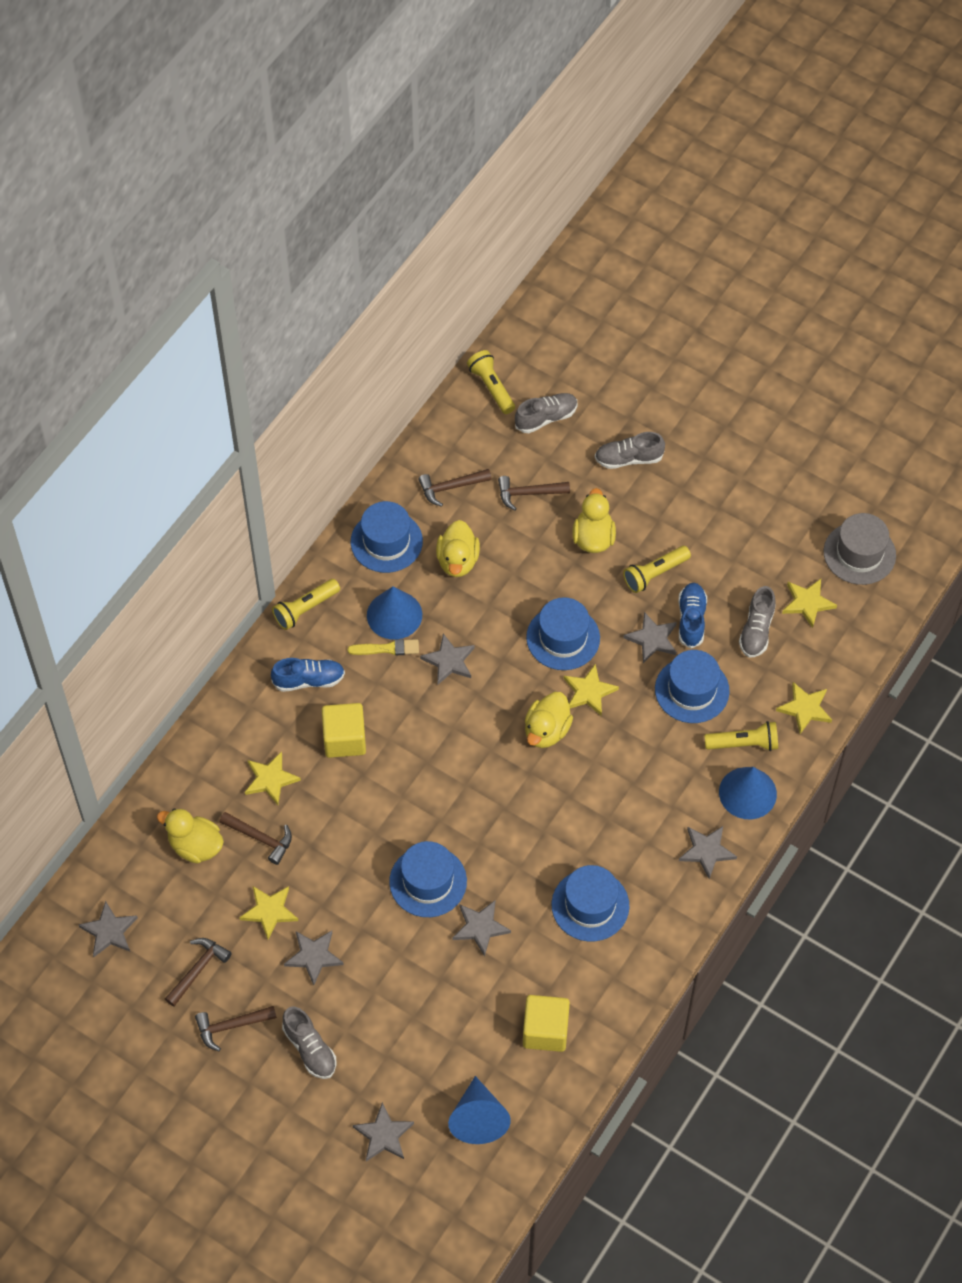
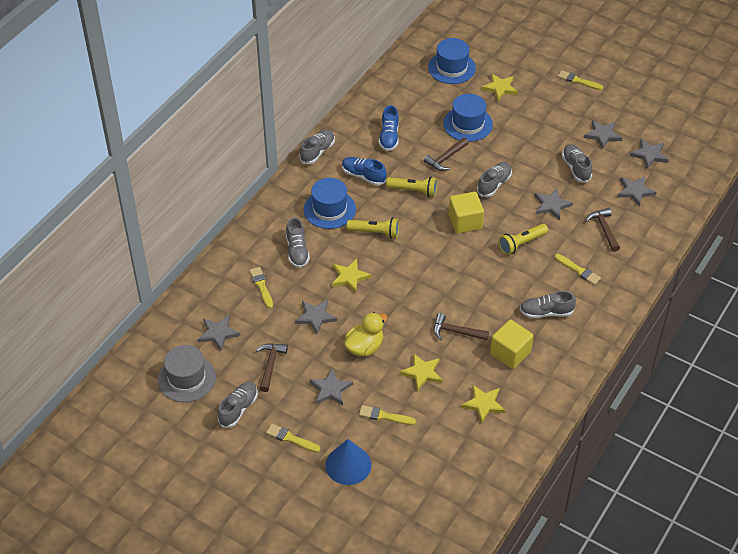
blue cone: 3 -> 1
blue hat: 5 -> 3
brown hammer: 5 -> 4
grey shoe: 4 -> 6
yellow brush: 1 -> 5
yellow duck: 4 -> 1
yellow flashlight: 4 -> 3
yellow star: 5 -> 4

